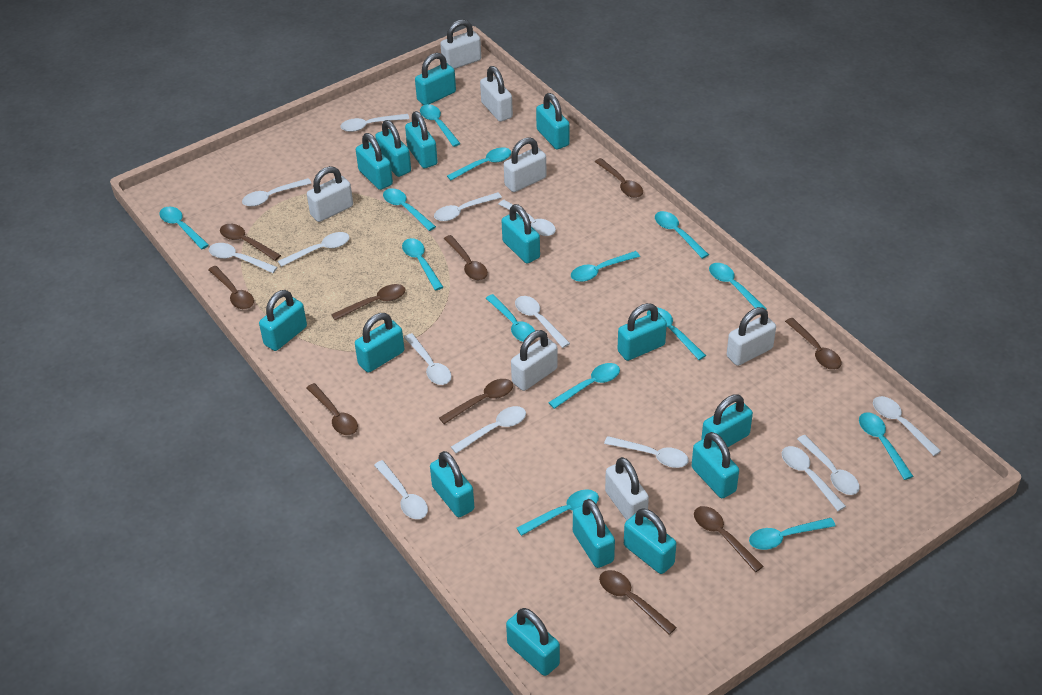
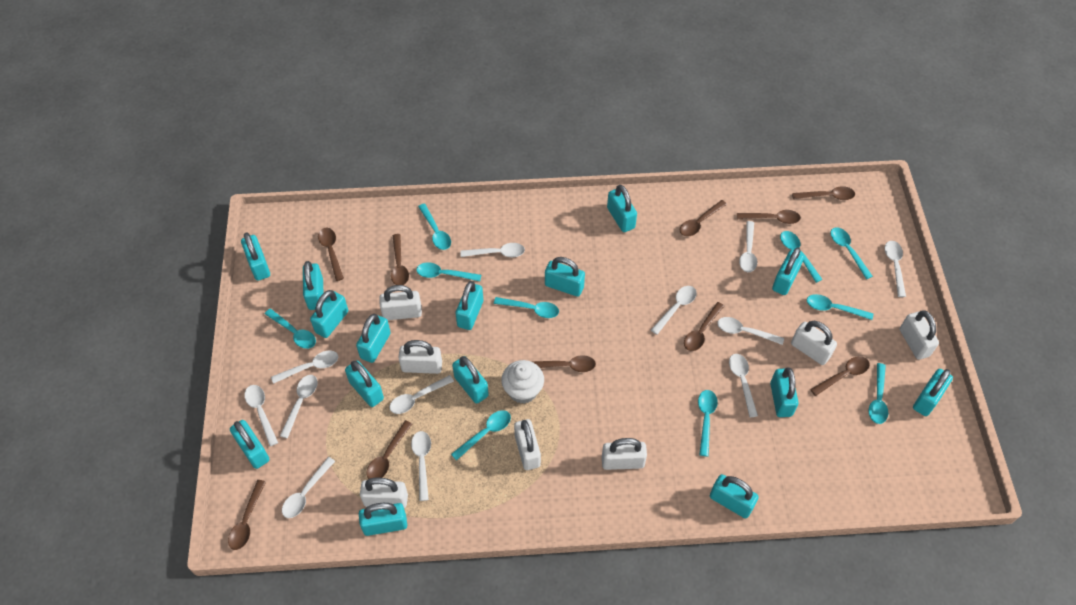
turquoise spoon: 14 -> 10
white cupcake: 0 -> 1
white spoon: 14 -> 12

